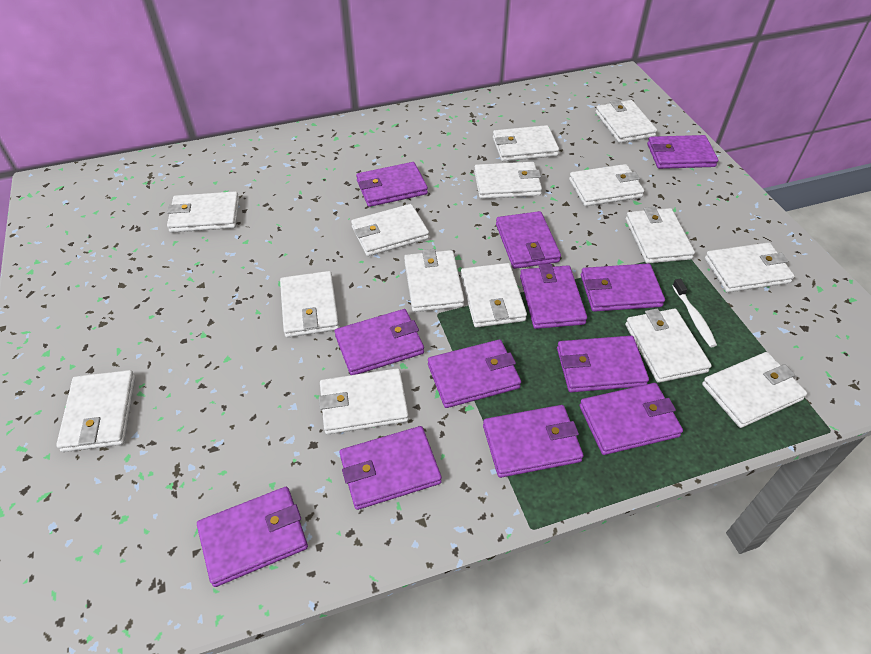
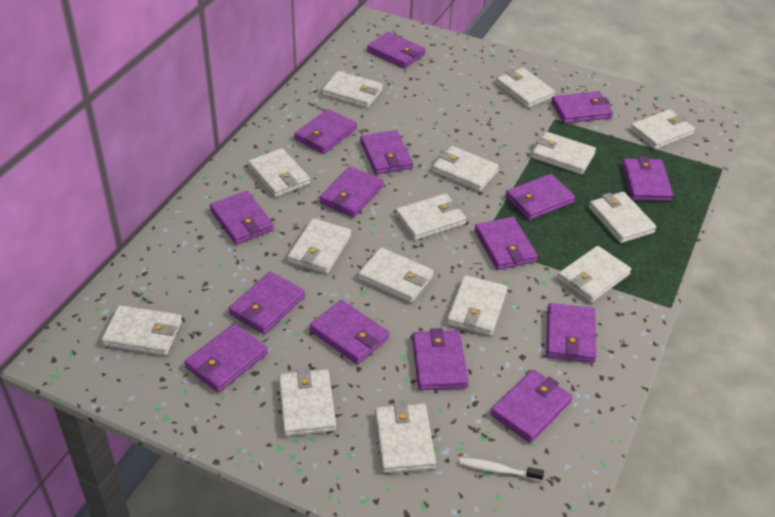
purple wallet: 12 -> 15

